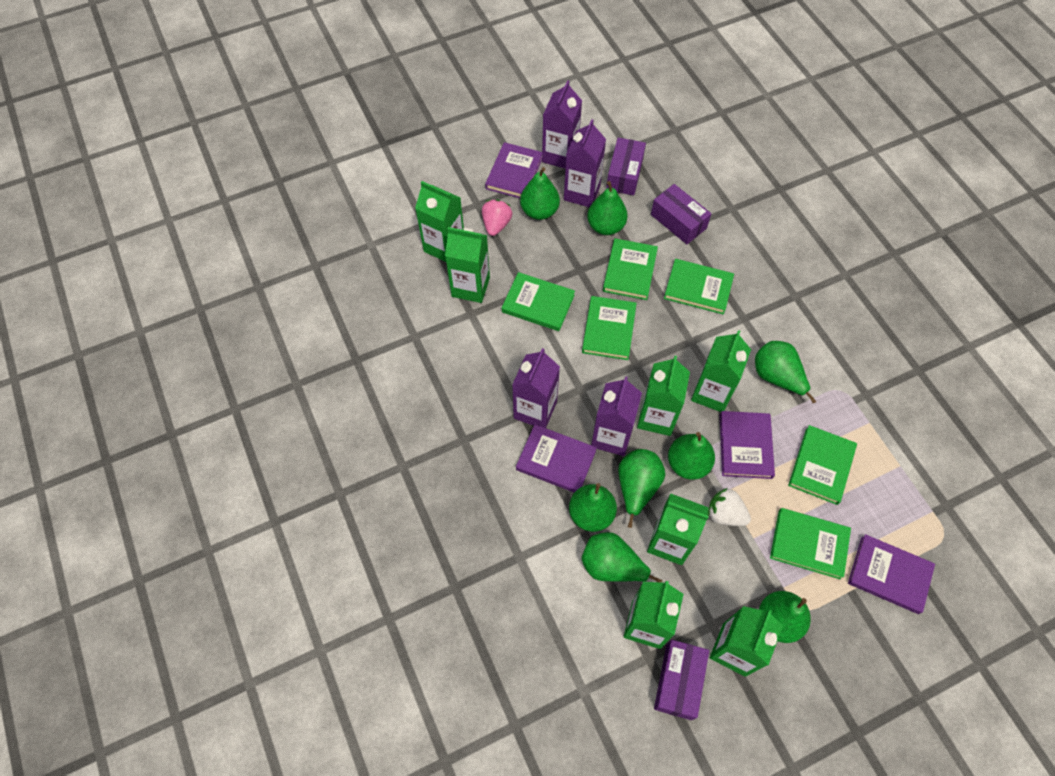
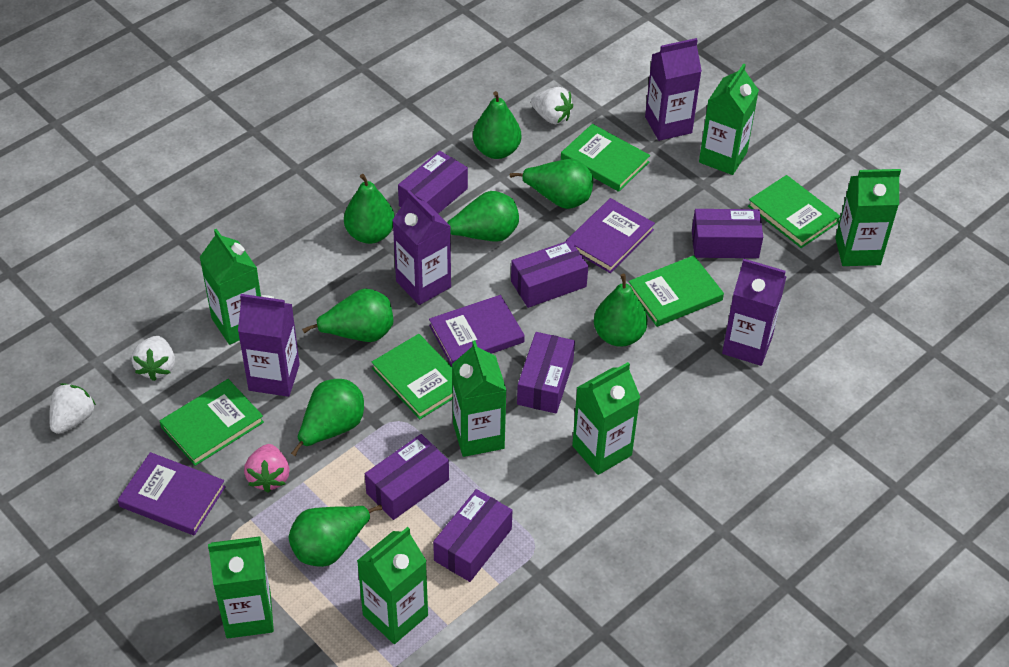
green book: 6 -> 5
purple book: 4 -> 3
purple box: 3 -> 6
white strawberry: 1 -> 3

